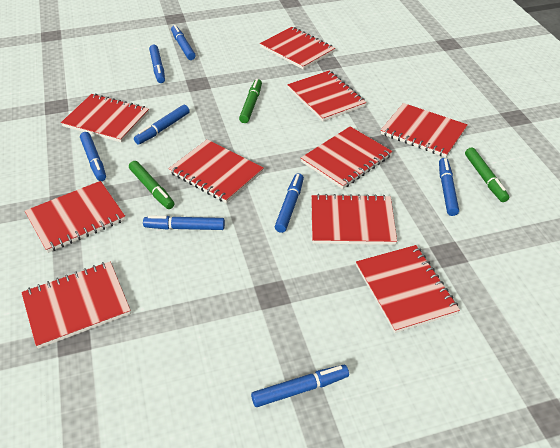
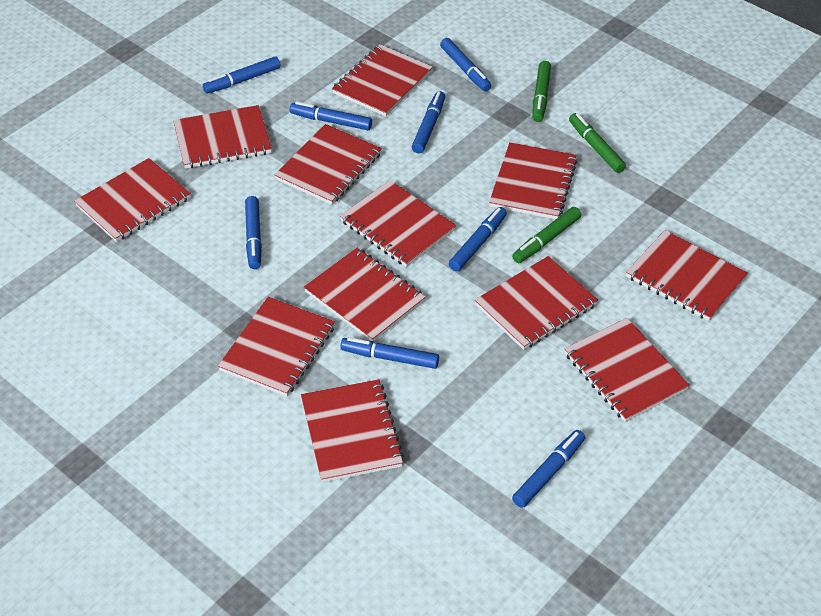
red notebook: 10 -> 12

